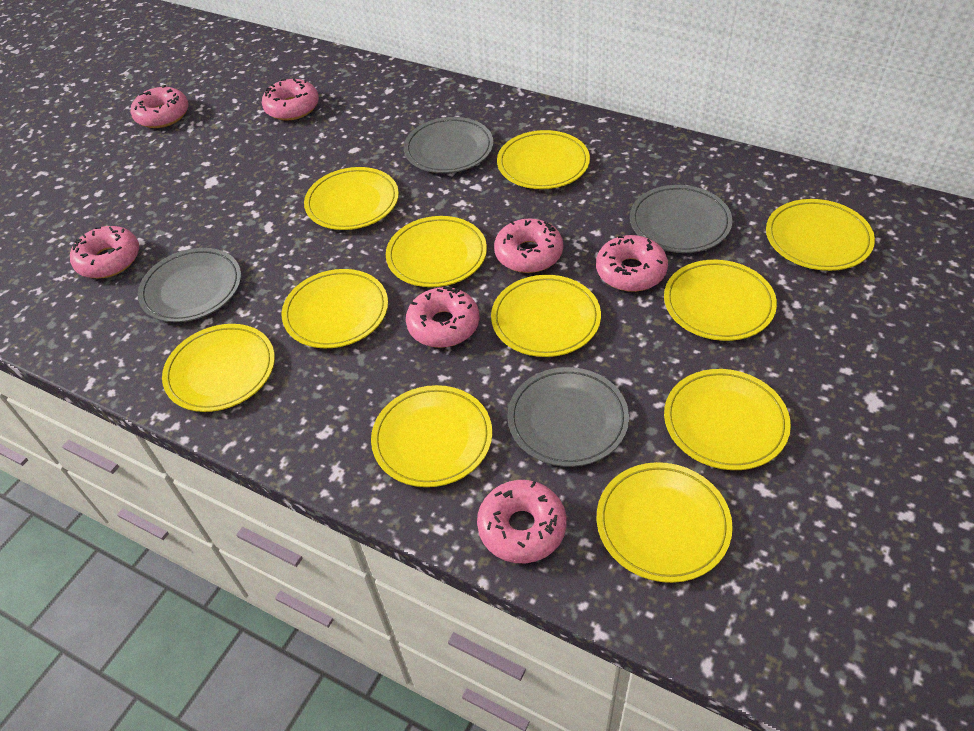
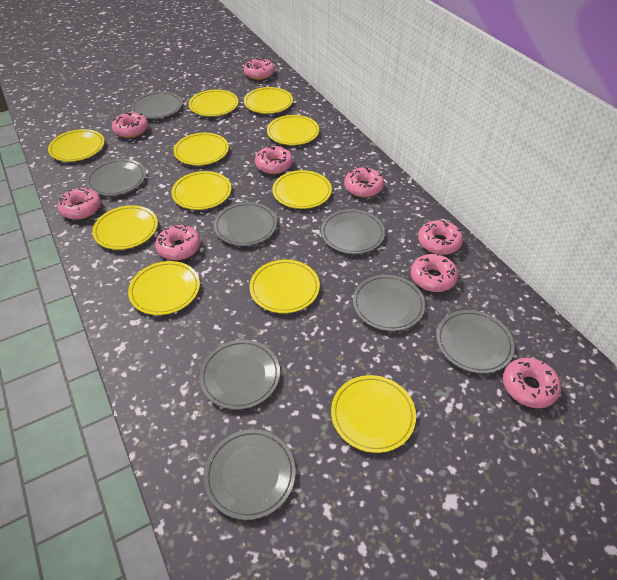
grey plate: 4 -> 8
pink donut: 7 -> 9

